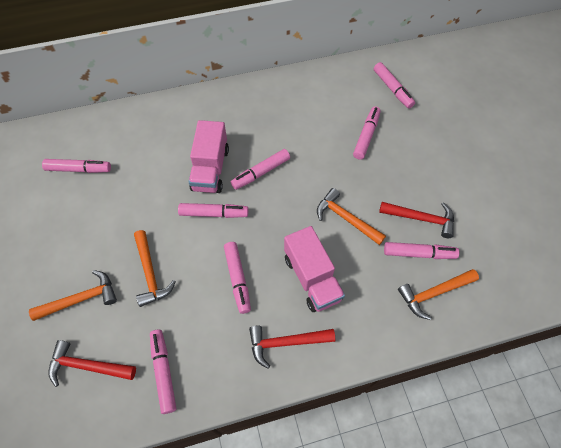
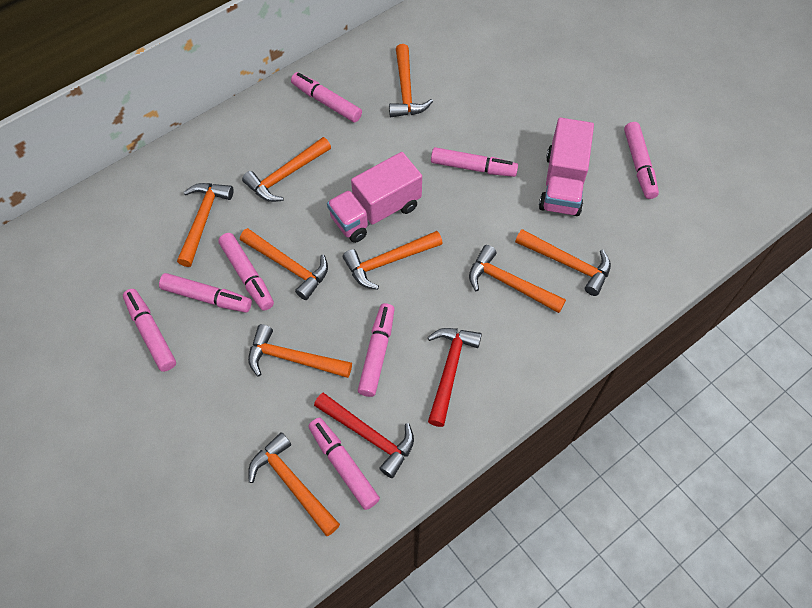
orange hammer: 4 -> 9
red hammer: 3 -> 2

